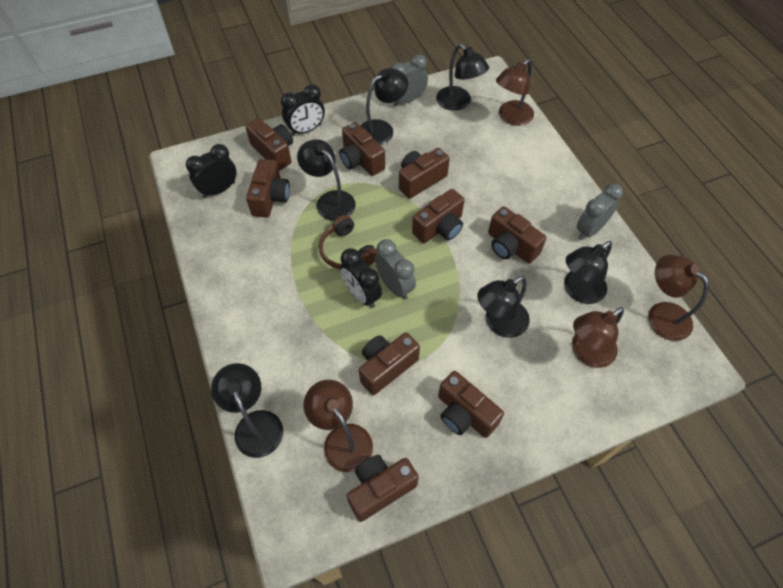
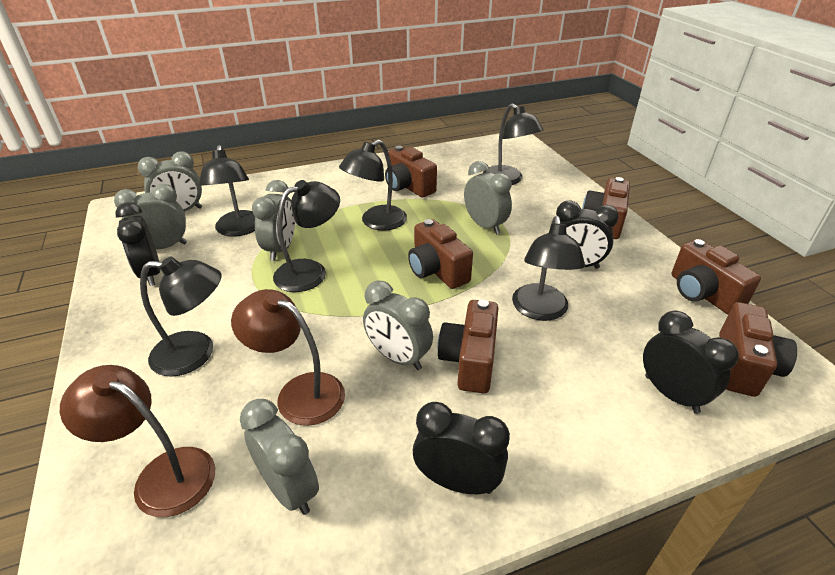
black clock: 3 -> 4
brown camera: 9 -> 6
brown headphones: 1 -> 0
brown lamp: 4 -> 2
grey clock: 3 -> 6

